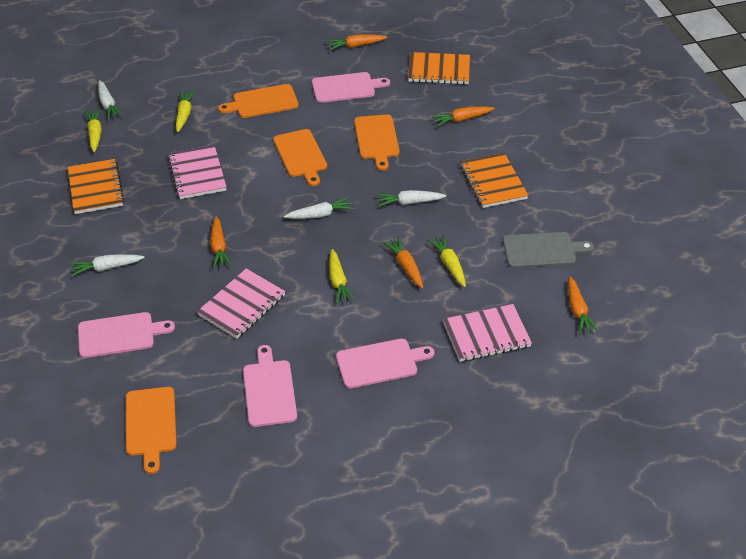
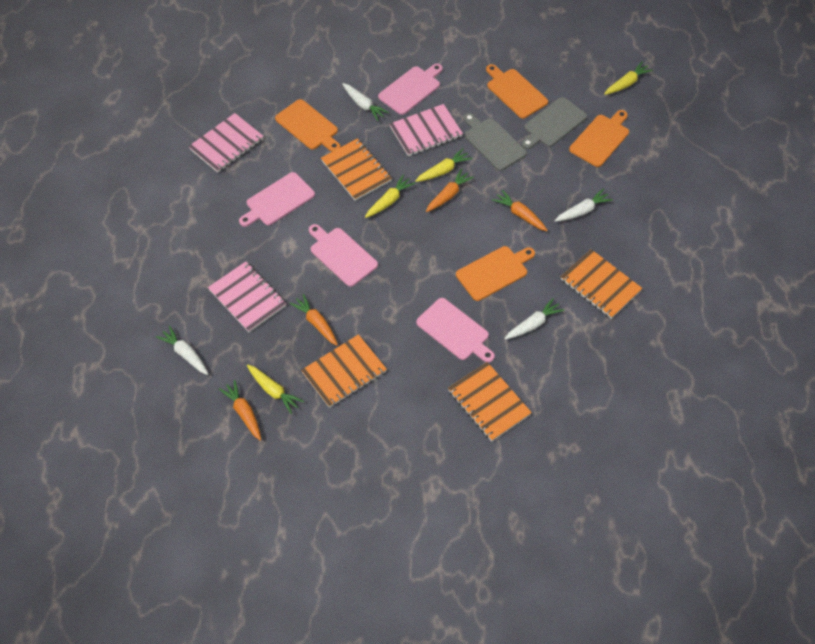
grey cutting board: 1 -> 2
orange carrot: 5 -> 4
orange notebook: 3 -> 4

